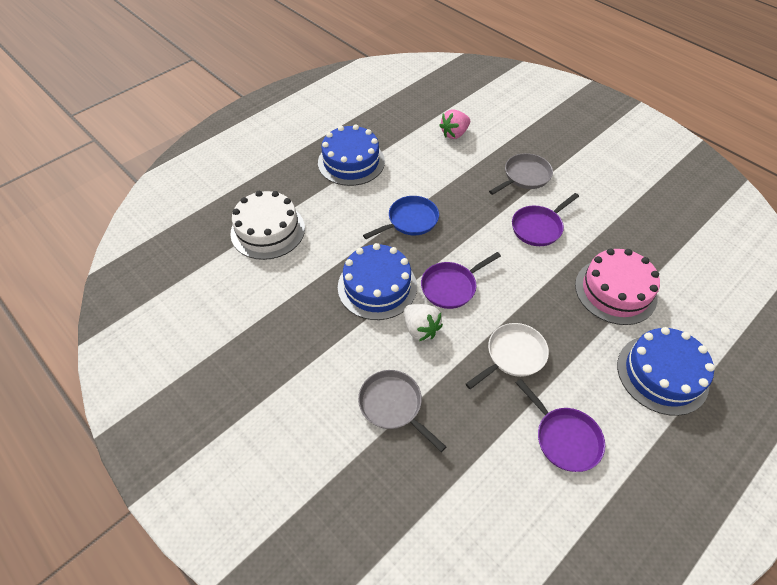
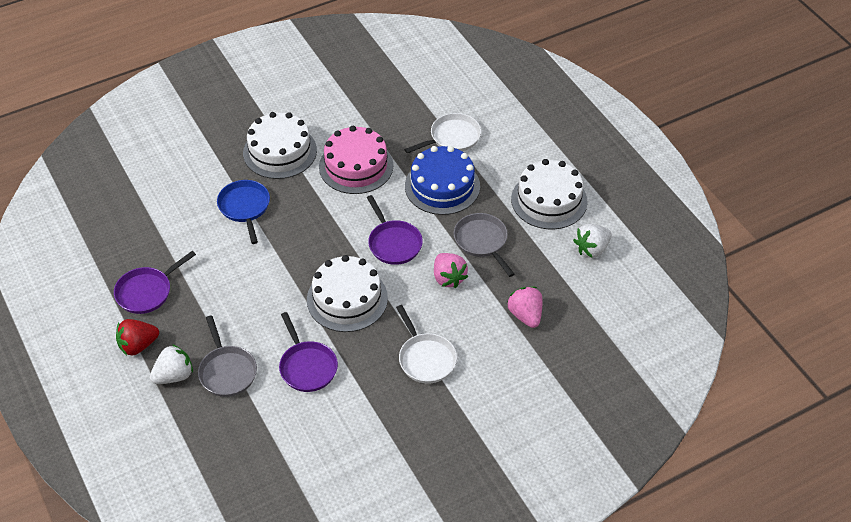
blue cake: 3 -> 1
pink strawberry: 1 -> 2
red strawberry: 0 -> 1
white cake: 1 -> 3
white pan: 1 -> 2
white strawberry: 1 -> 2

